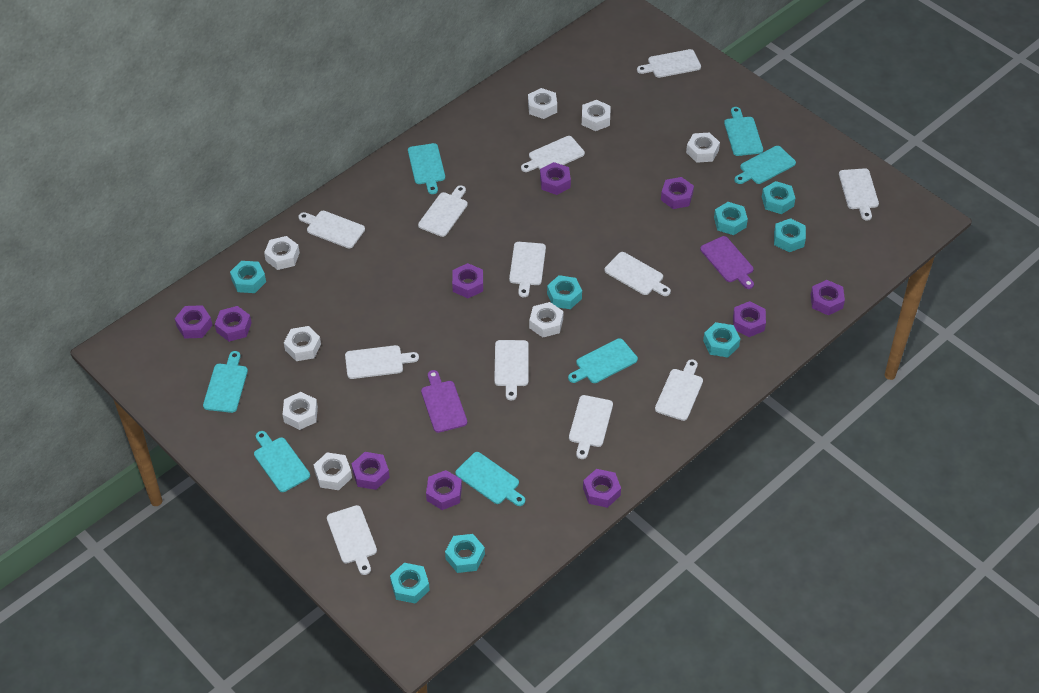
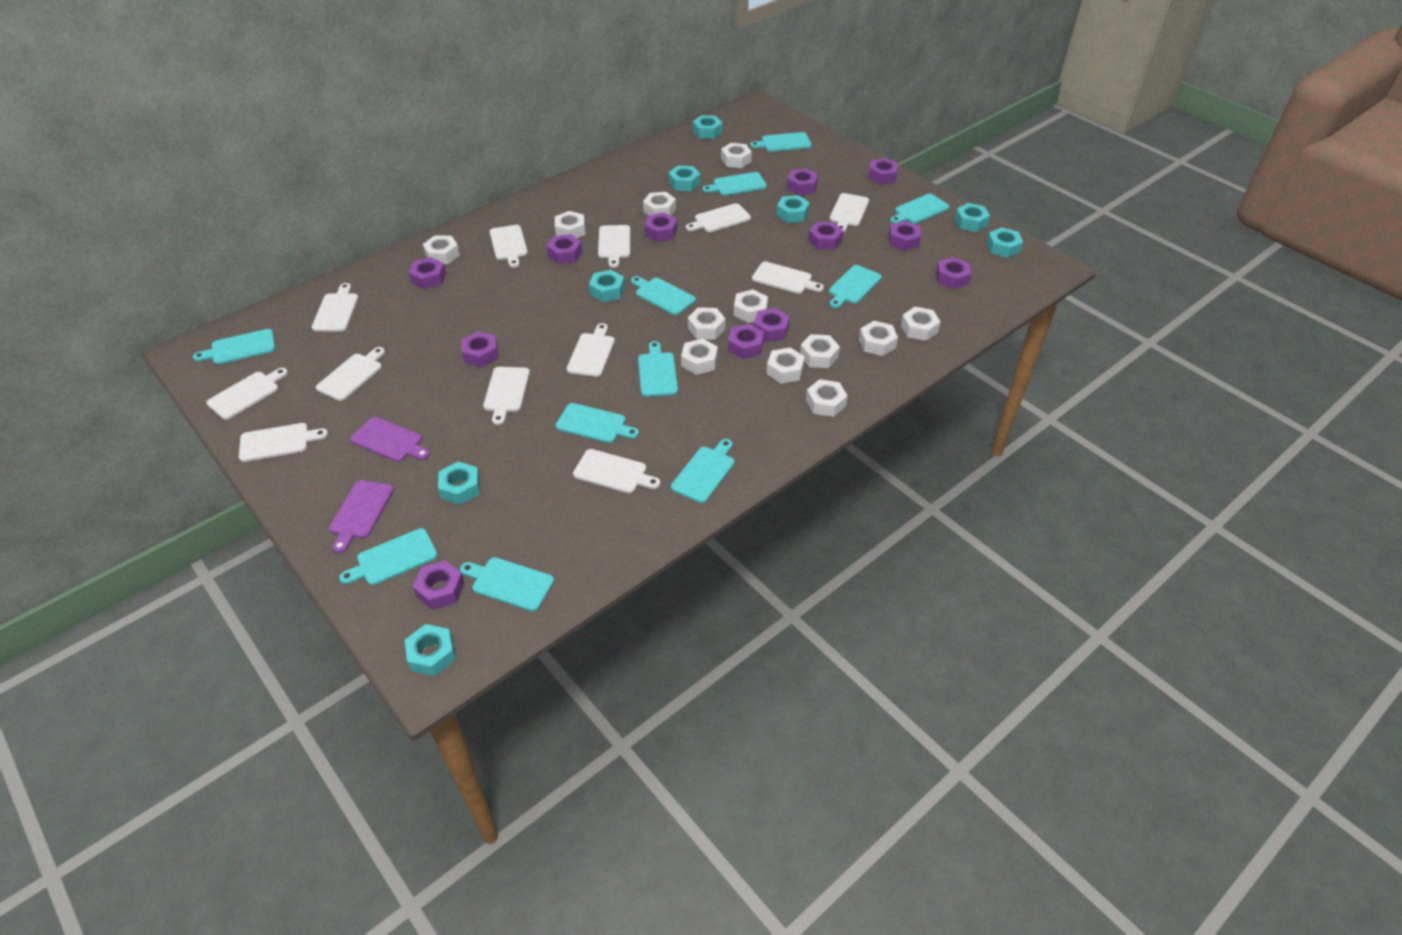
purple nut: 10 -> 12
turquoise cutting board: 7 -> 11
white nut: 8 -> 12

